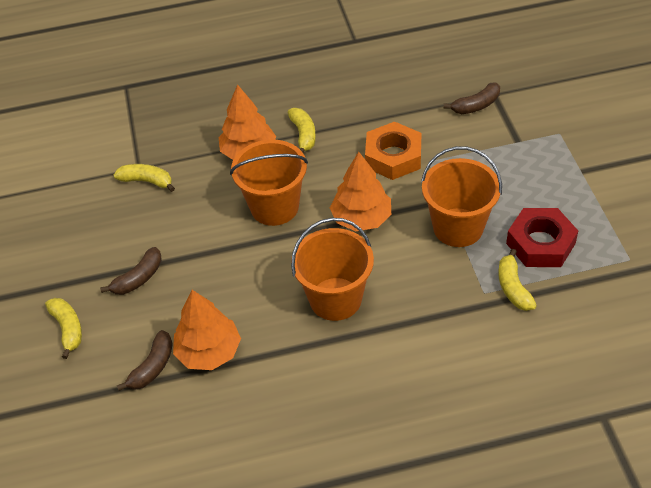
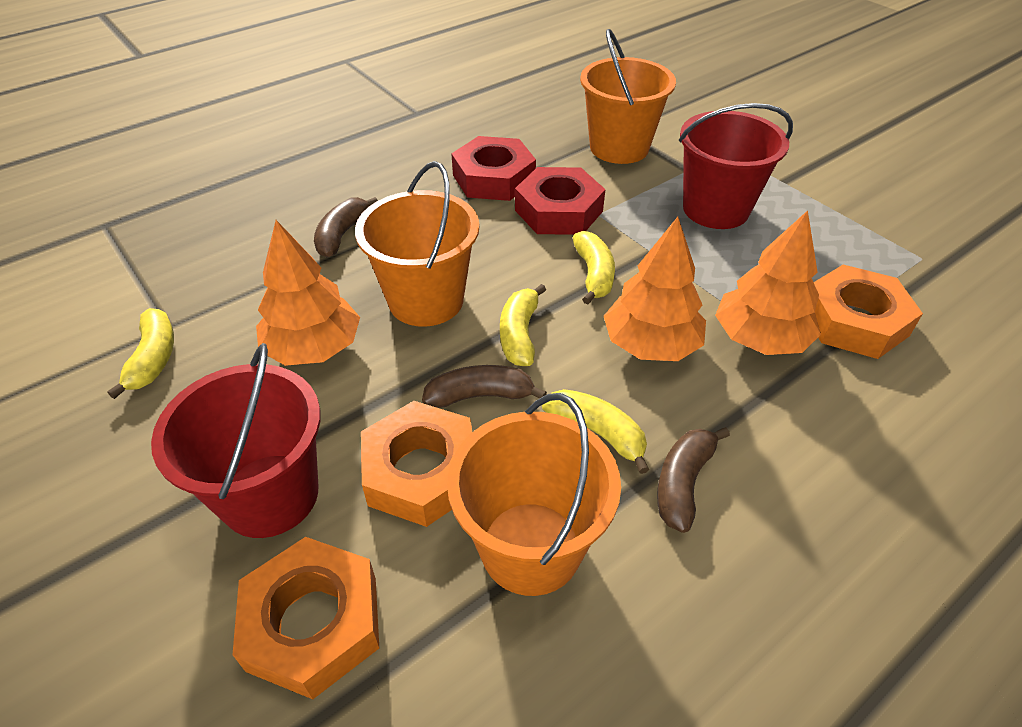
orange nut: 1 -> 3
red bucket: 0 -> 2
red nut: 1 -> 2

